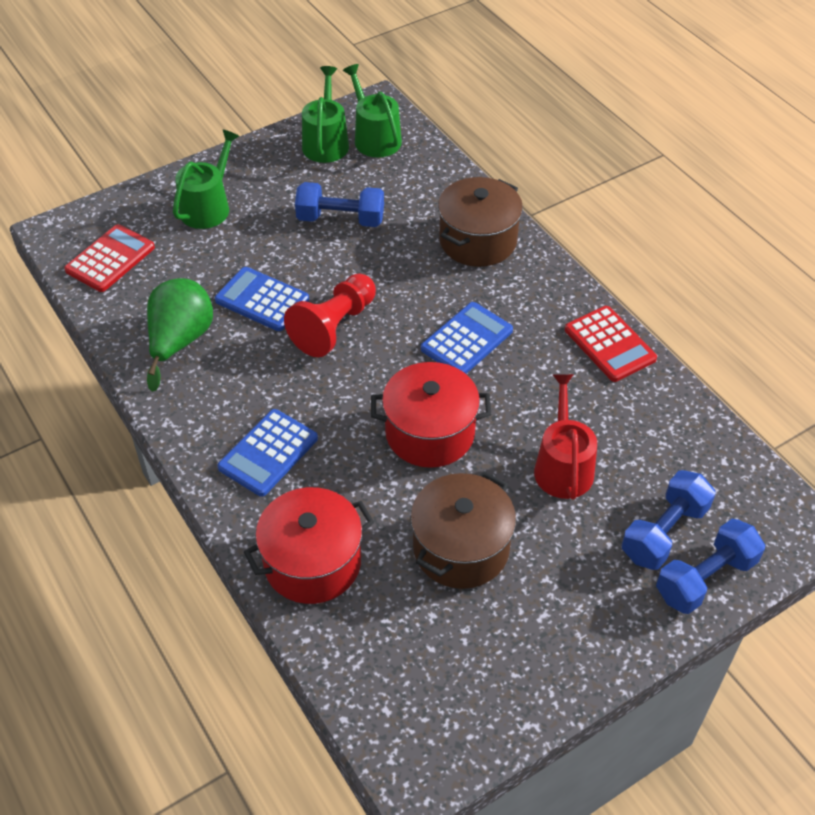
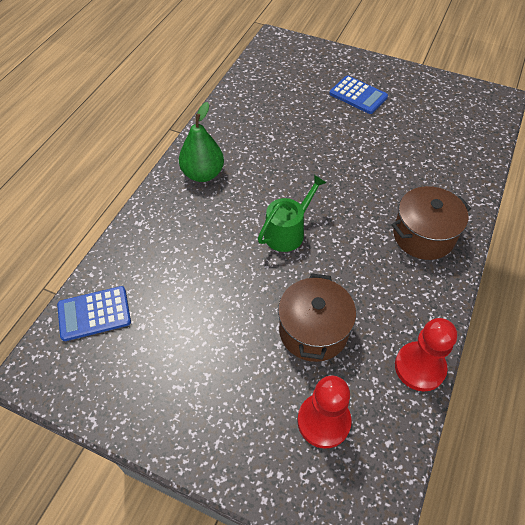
blue calculator: 3 -> 2
blue dumbbell: 3 -> 0
green watering can: 3 -> 1
red calculator: 2 -> 0
red pawn: 1 -> 2
red pot: 2 -> 0
red watering can: 1 -> 0

